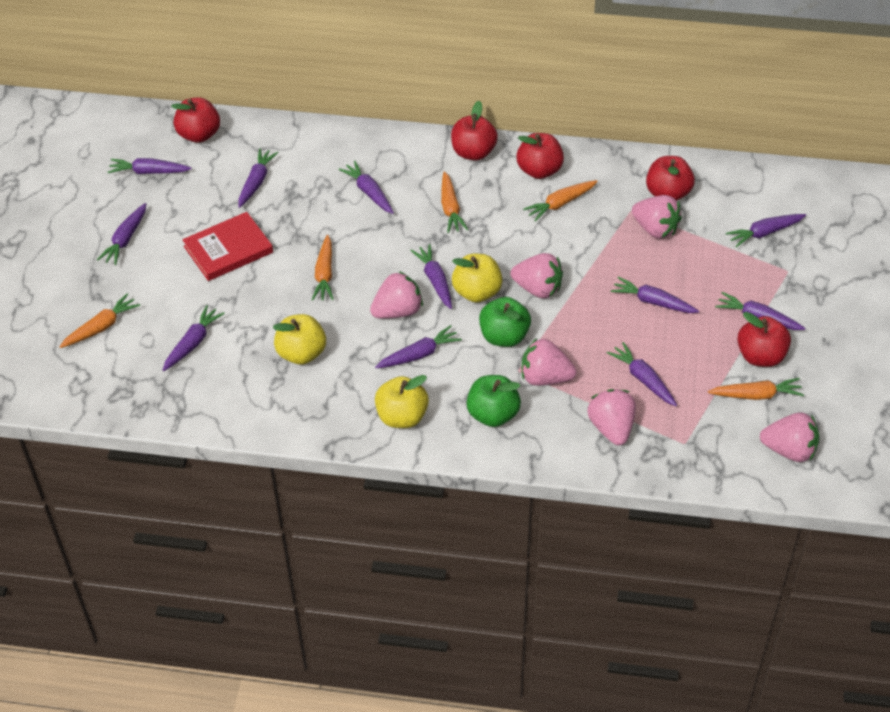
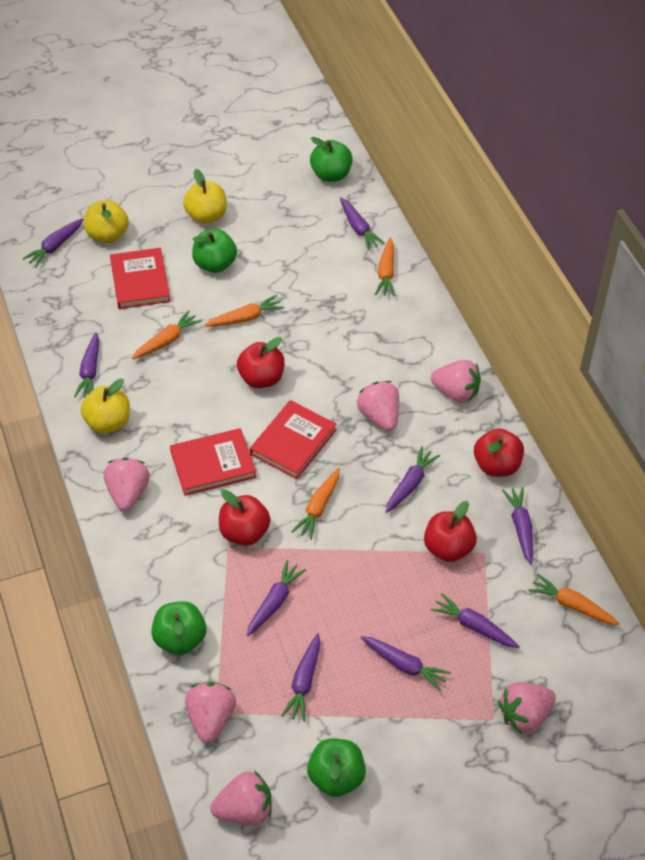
green apple: 2 -> 4
purple carrot: 11 -> 9
red apple: 5 -> 4
red book: 1 -> 3

